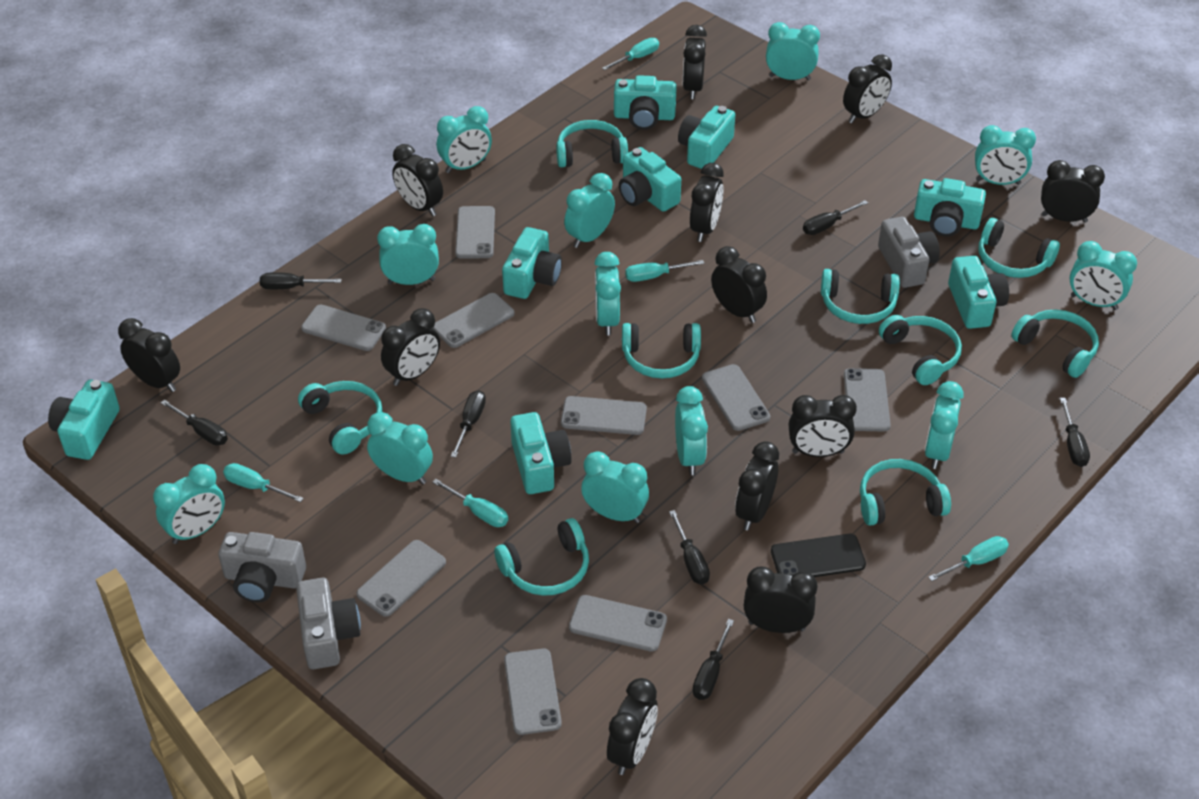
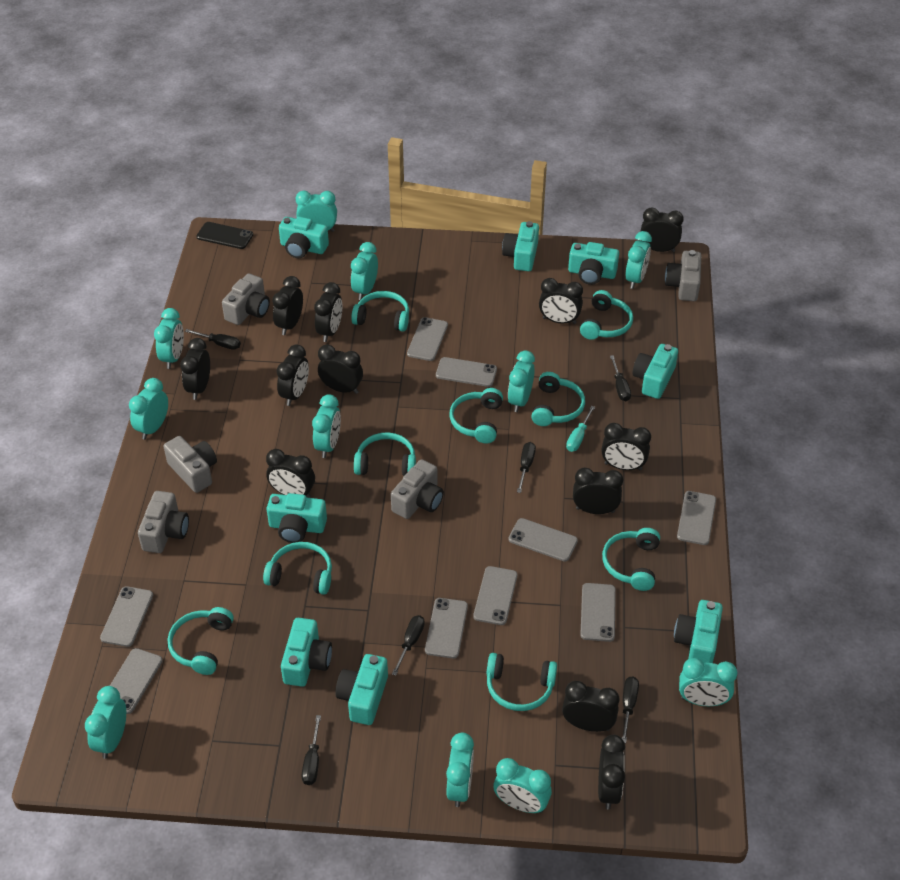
black screwdriver: 7 -> 6
grey camera: 3 -> 5
turquoise clock: 12 -> 11
turquoise screwdriver: 5 -> 1

